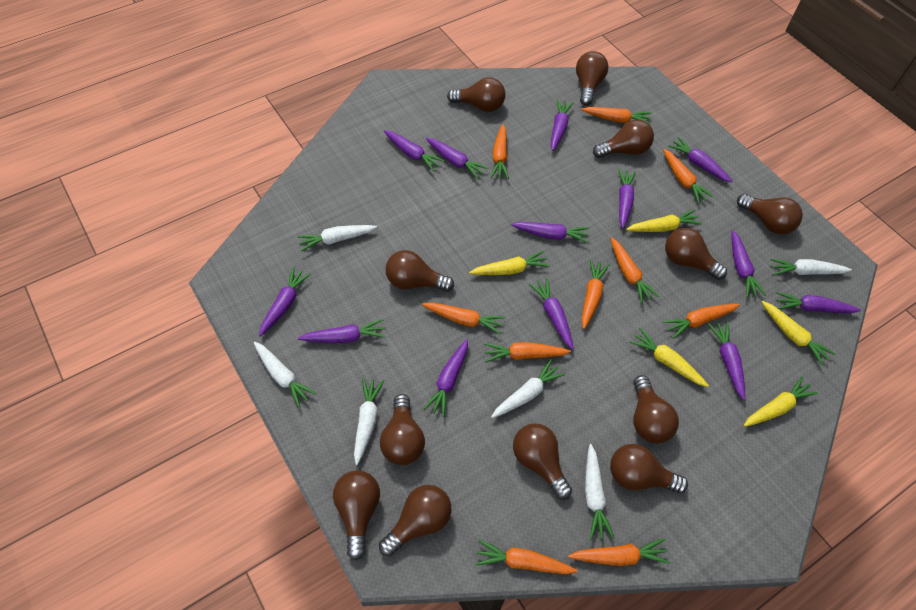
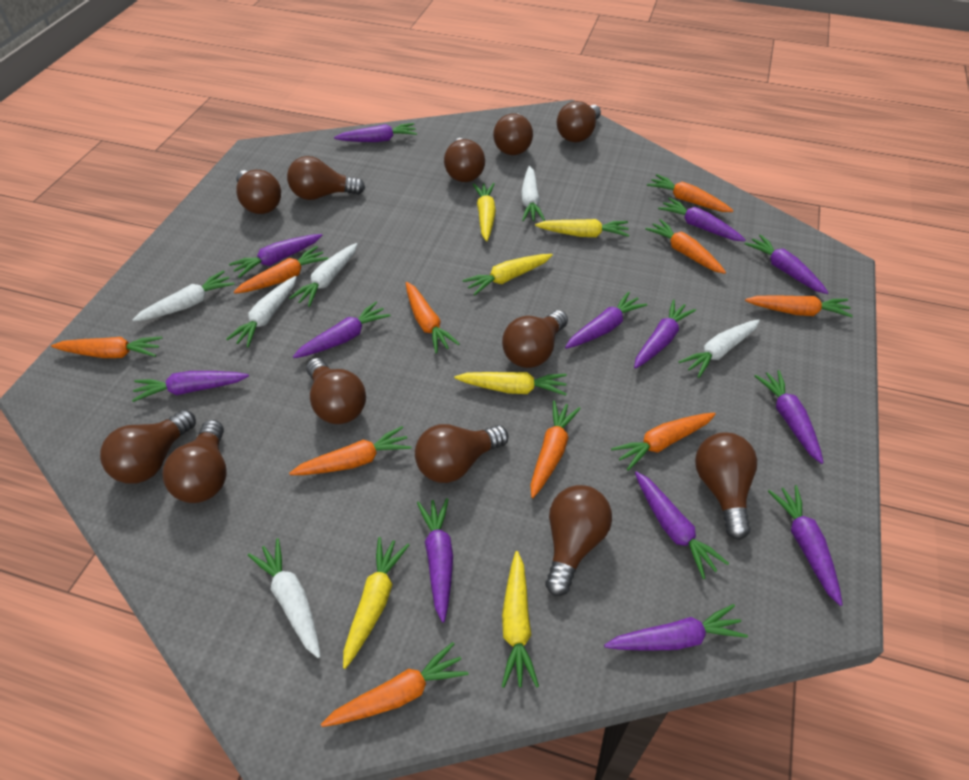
yellow carrot: 5 -> 6

